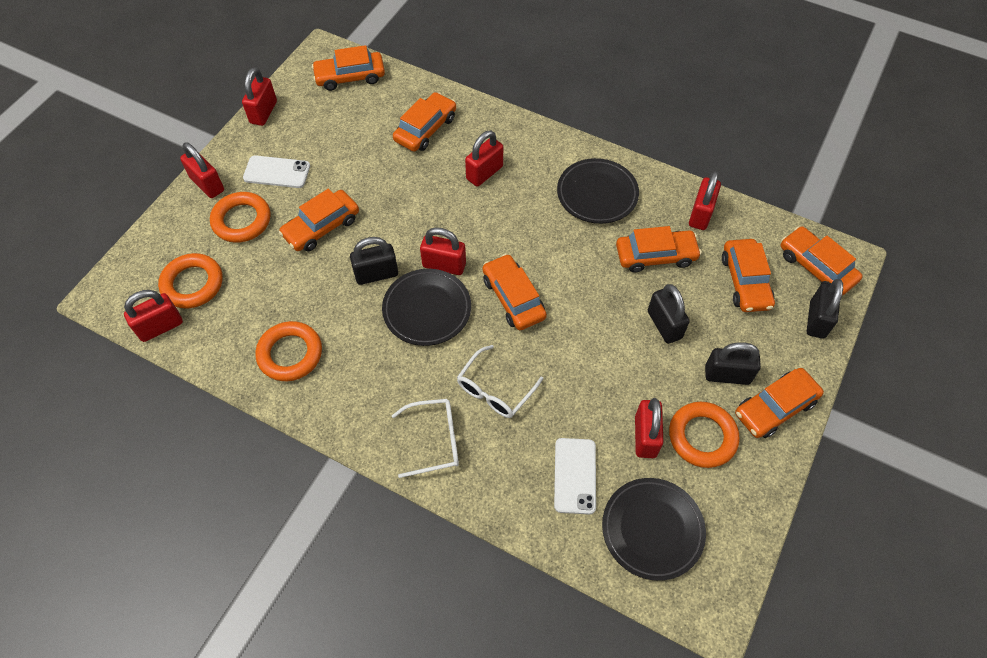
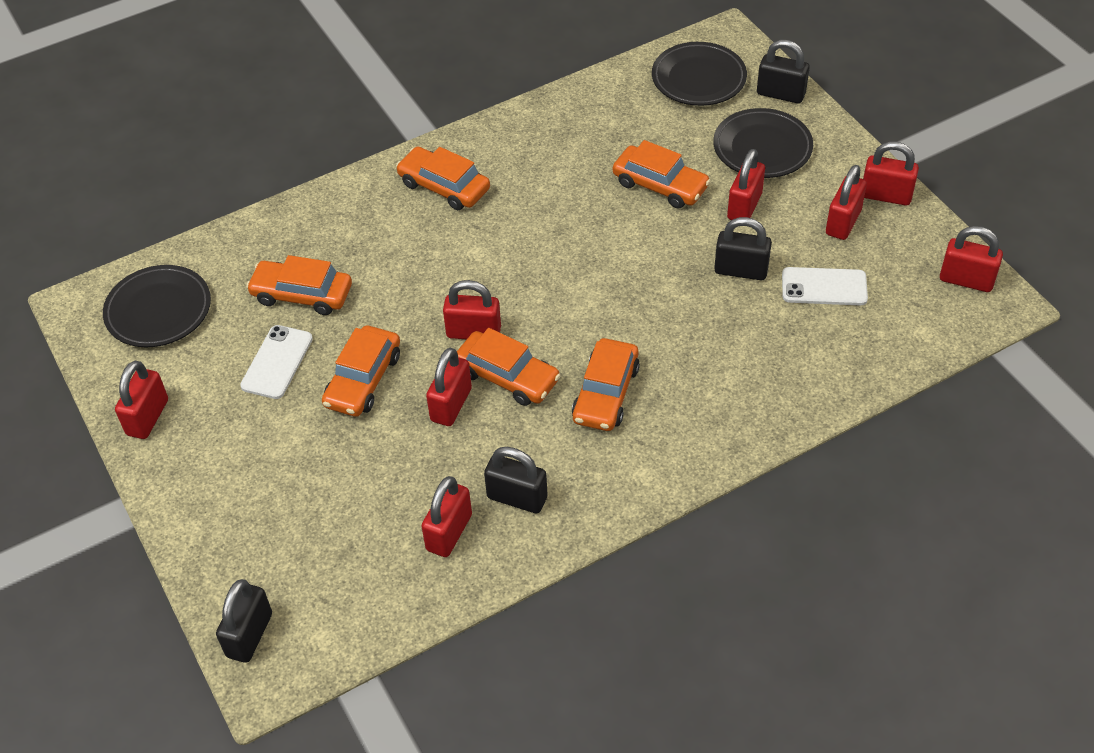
orange car: 8 -> 6
orange ring: 4 -> 0
red padlock: 7 -> 8
white glasses: 2 -> 0

